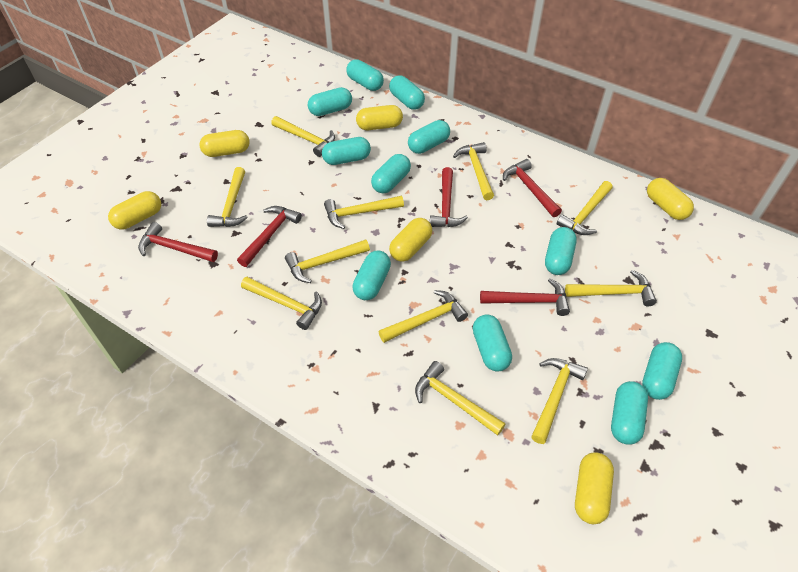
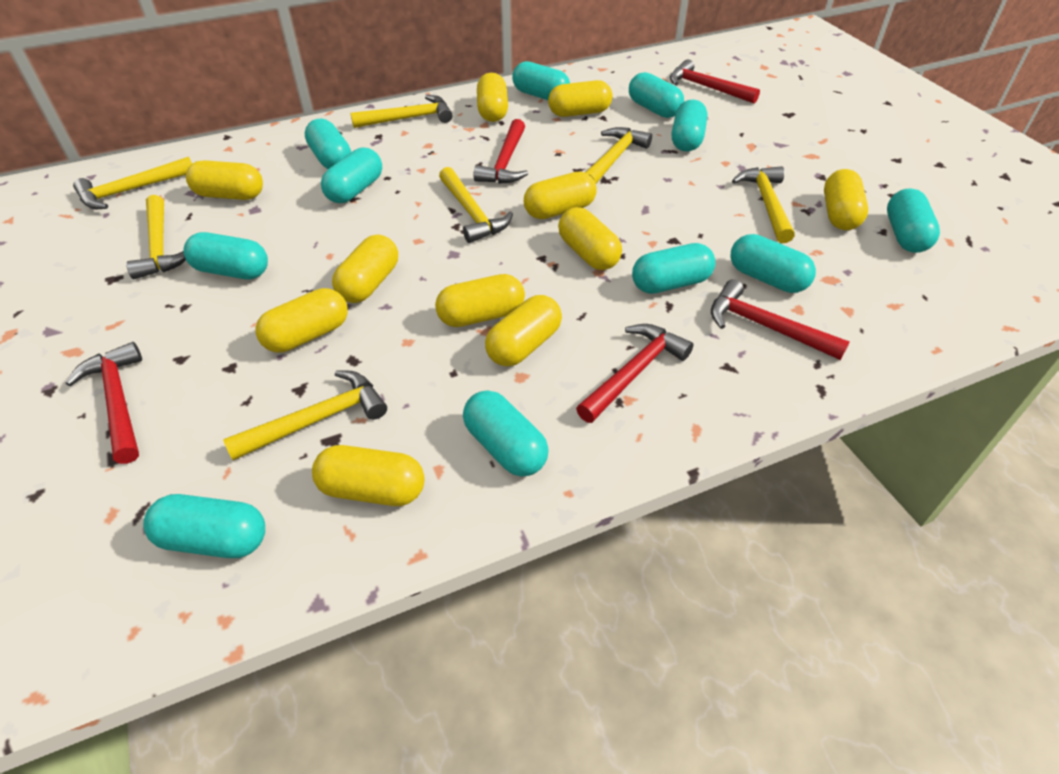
yellow capsule: 6 -> 11
yellow hammer: 11 -> 7

